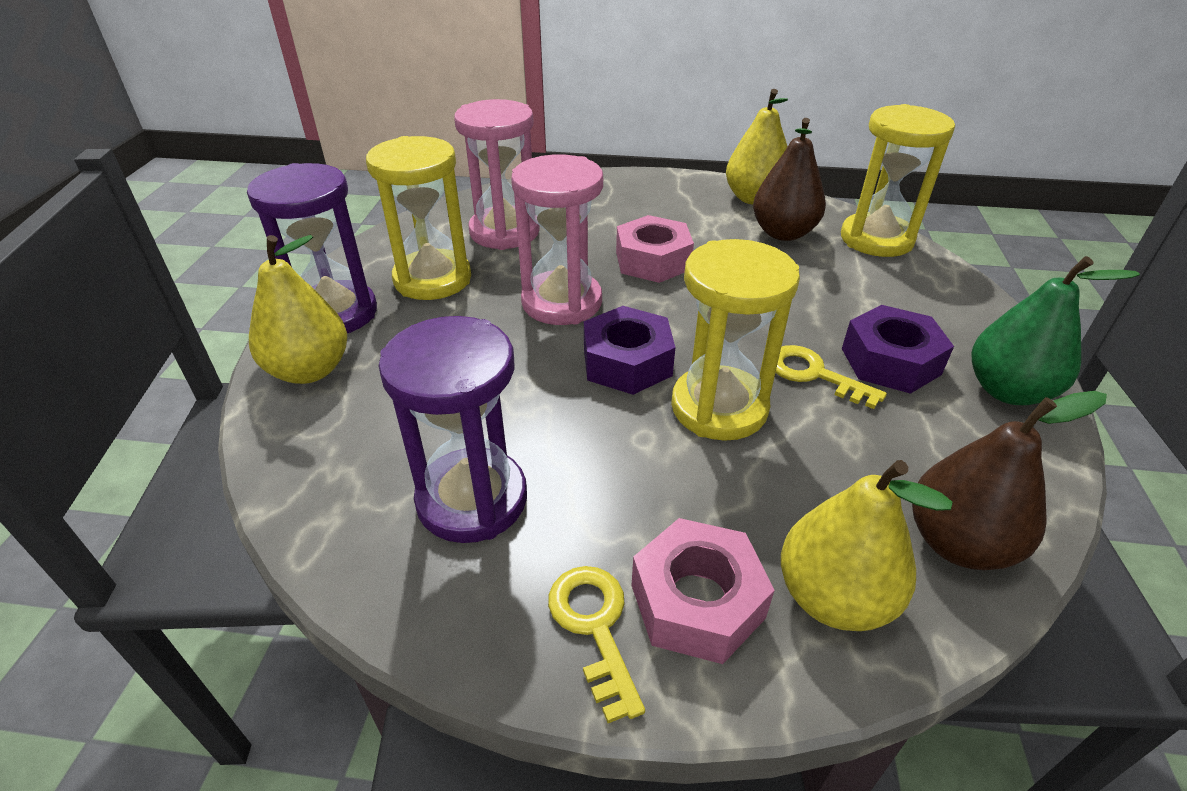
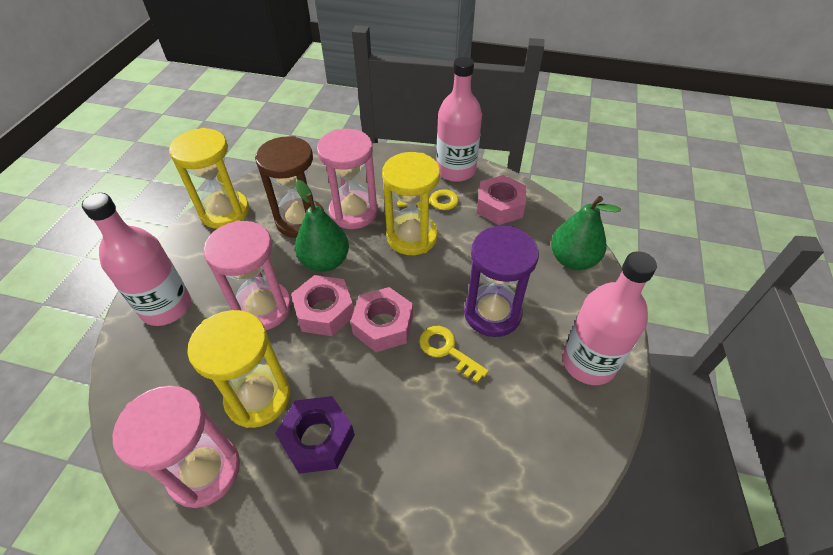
brown hourglass: 0 -> 1
brown pear: 2 -> 0
green pear: 1 -> 2
pink bottle: 0 -> 3
pink hourglass: 2 -> 3
pink nut: 2 -> 3
purple hourglass: 2 -> 1
purple nut: 2 -> 1
yellow pear: 3 -> 0

